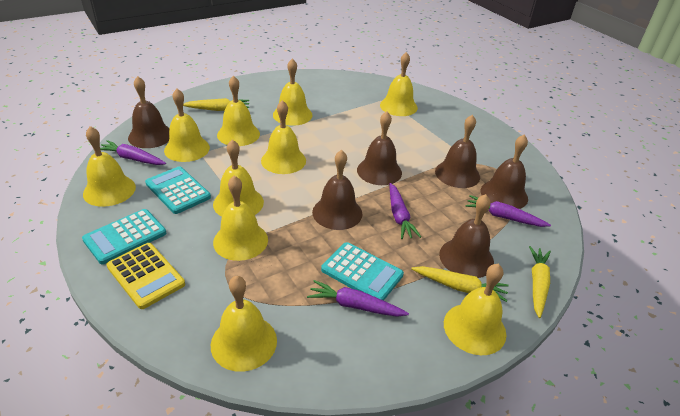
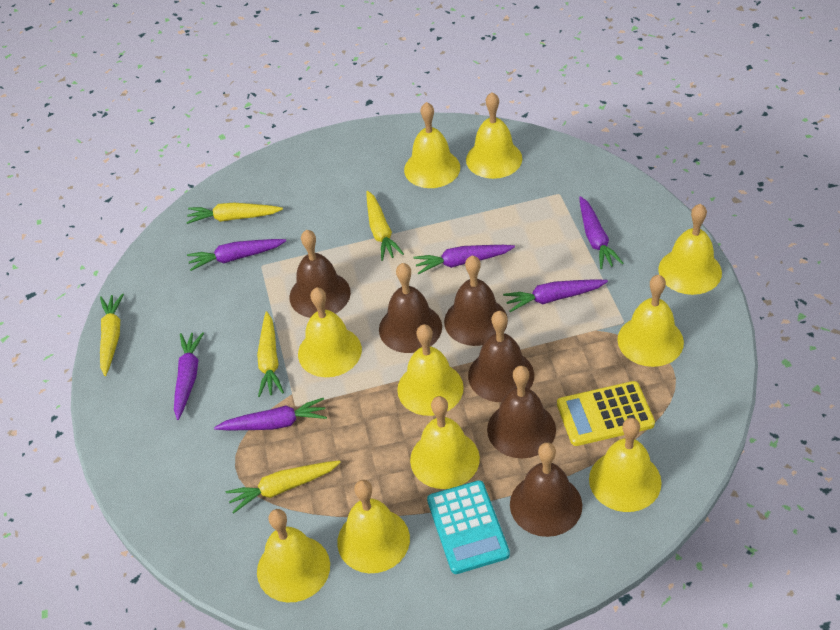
purple carrot: 4 -> 6
turquoise calculator: 3 -> 1
yellow carrot: 3 -> 5

